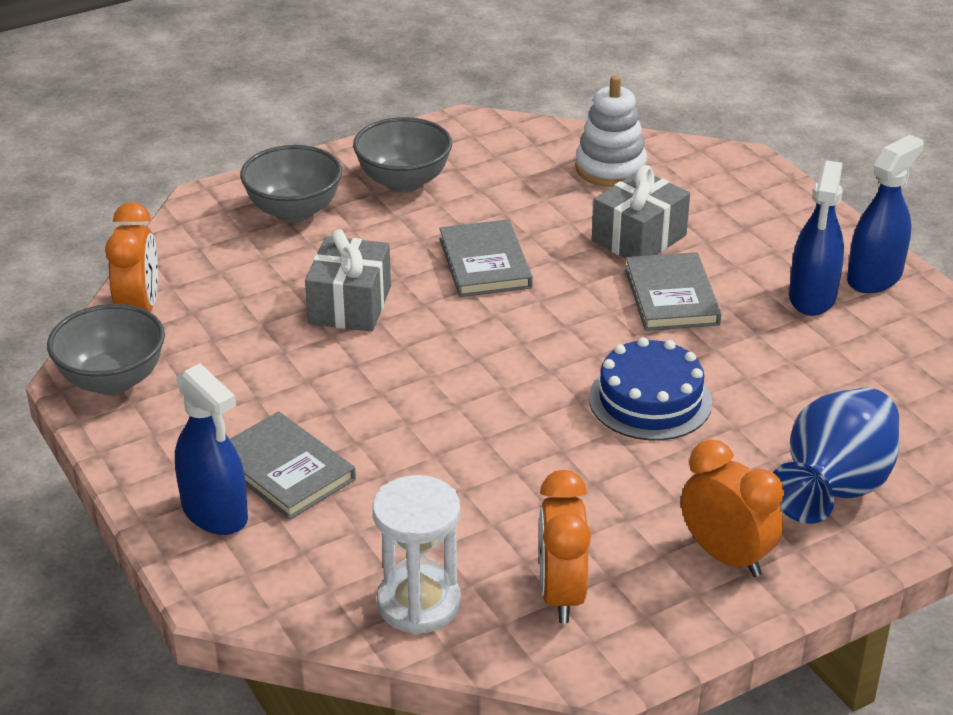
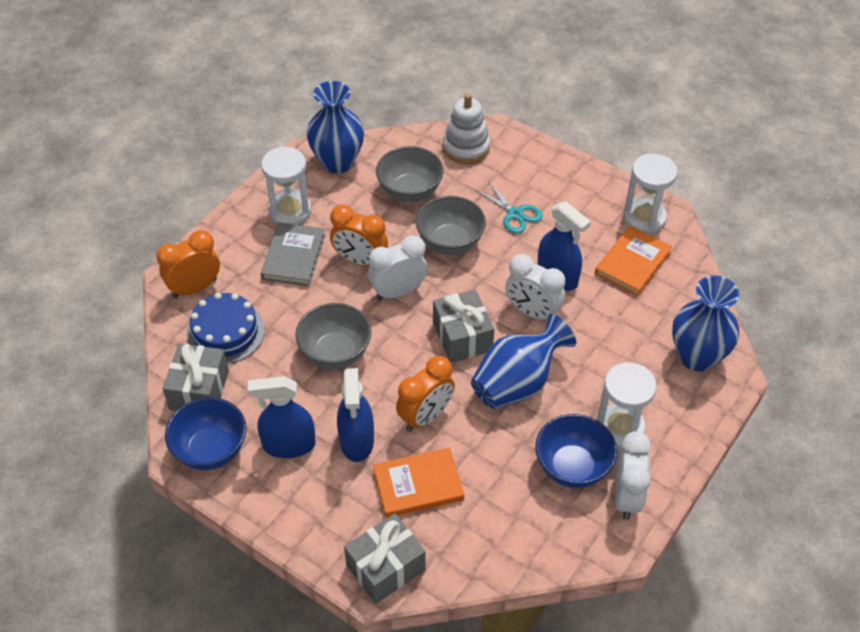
blue bowl: 0 -> 2
blue vase: 1 -> 3
grey book: 3 -> 1
grey gift: 2 -> 3
orange book: 0 -> 2
turquoise scissors: 0 -> 1
white clock: 0 -> 3
white hourglass: 1 -> 3

